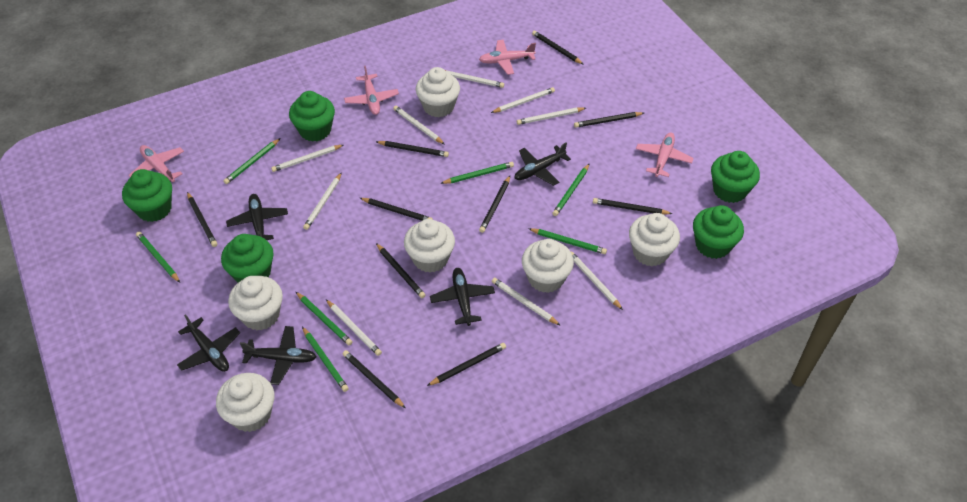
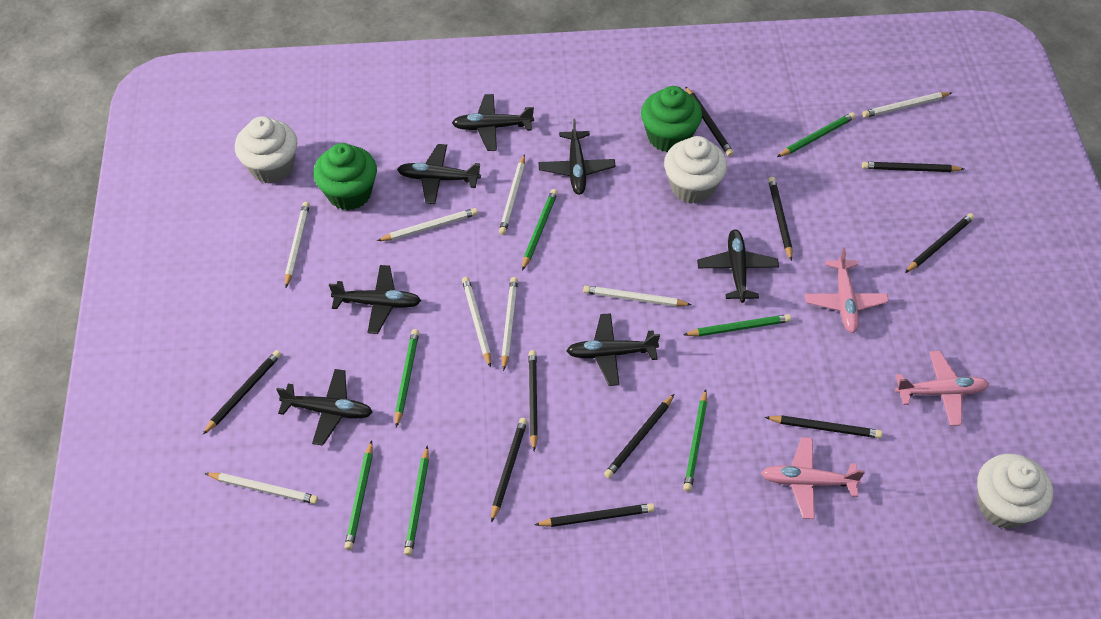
black plane: 5 -> 7
green cupcake: 5 -> 2
pink plane: 4 -> 3
white cupcake: 6 -> 3
white pencil: 9 -> 8

